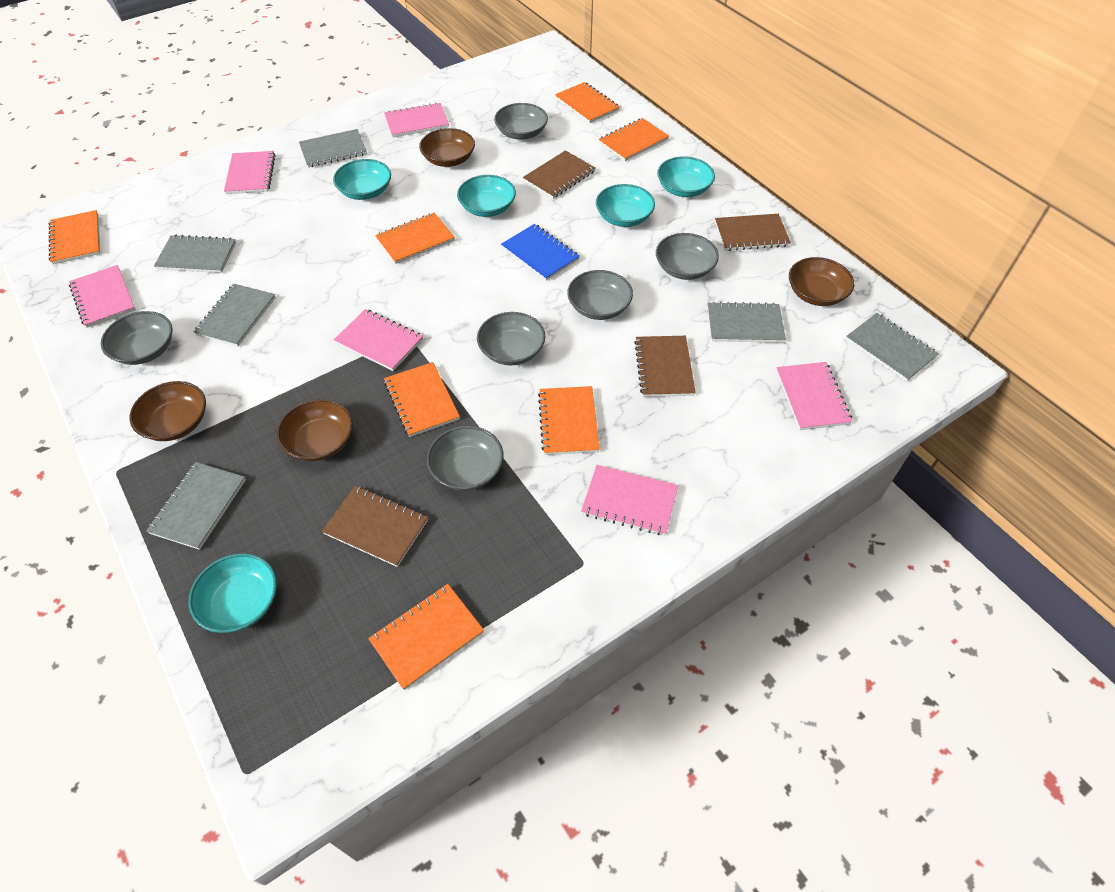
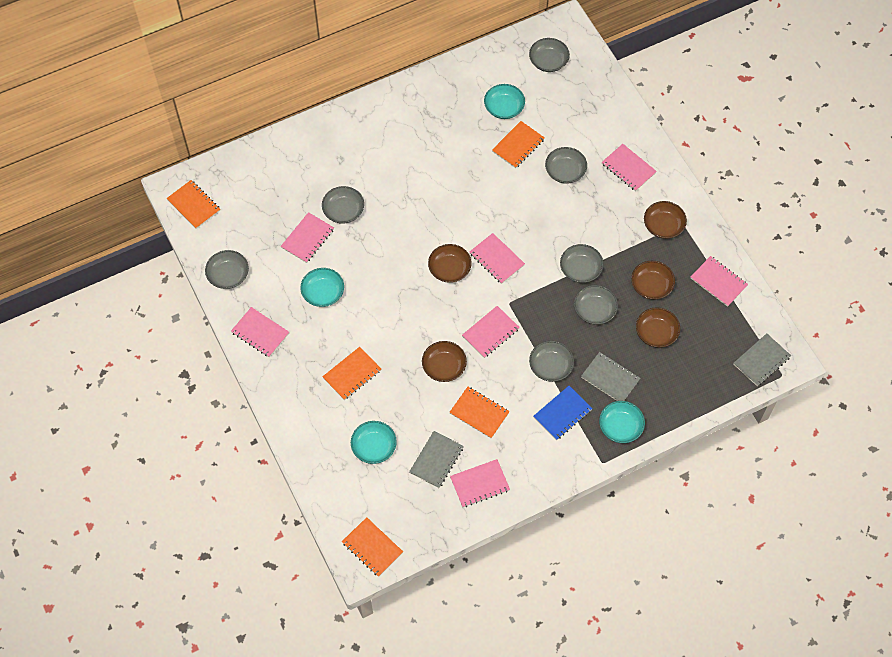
brown bowl: 4 -> 5
brown notebook: 4 -> 0
grey bowl: 6 -> 7
grey notebook: 6 -> 3
orange notebook: 7 -> 5
pink notebook: 6 -> 7
turquoise bowl: 5 -> 4

